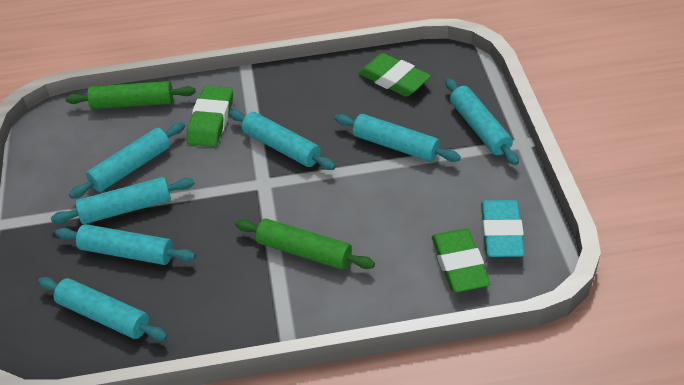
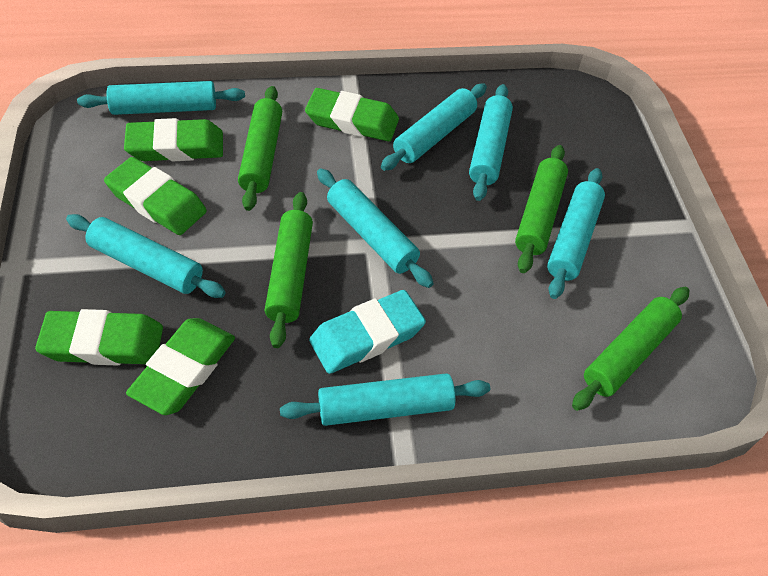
green eraser: 3 -> 5
green rolling pin: 2 -> 4

